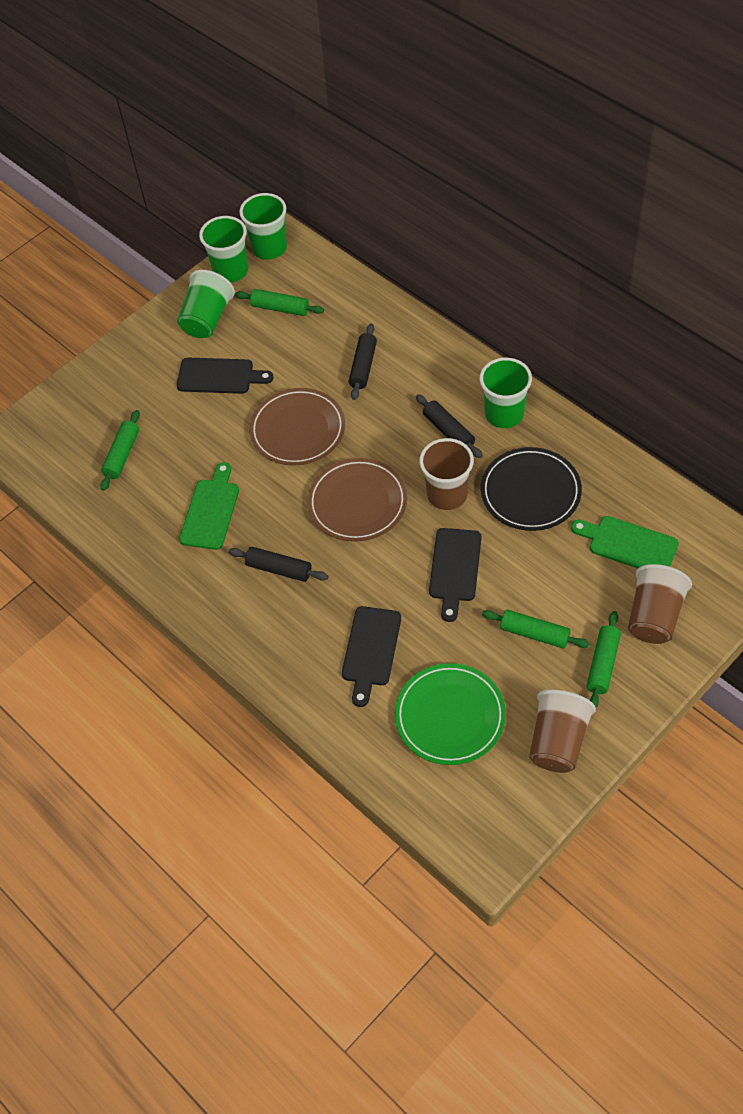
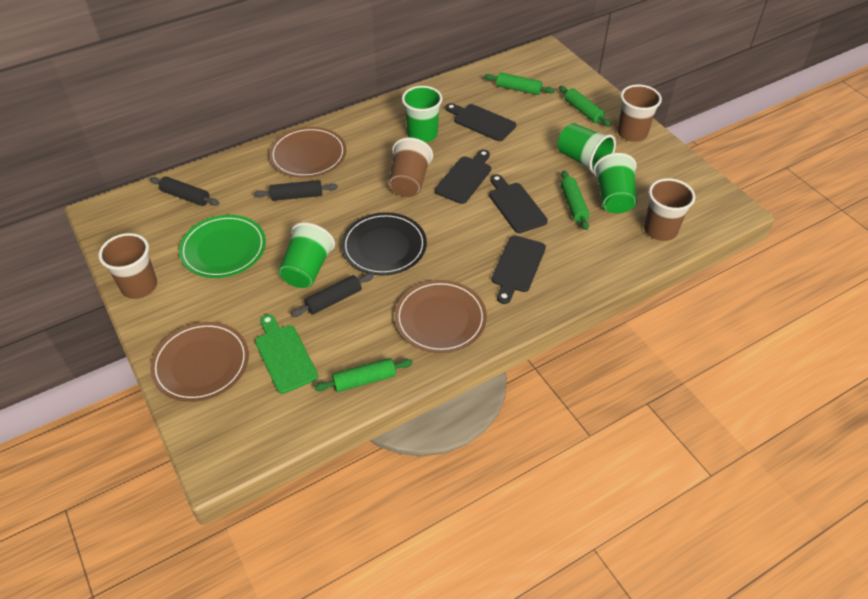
black cutting board: 3 -> 4
brown cup: 3 -> 4
brown plate: 2 -> 3
green cutting board: 2 -> 1

